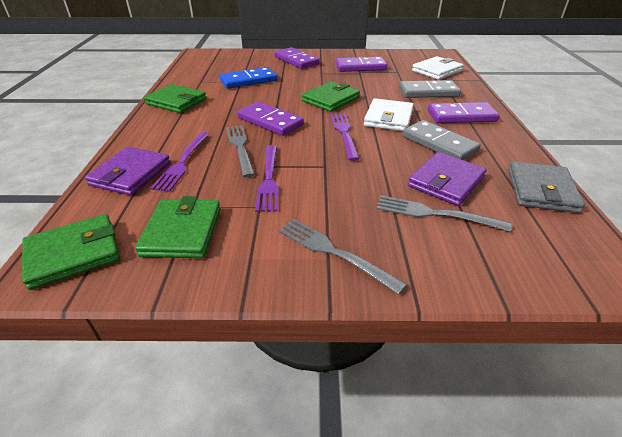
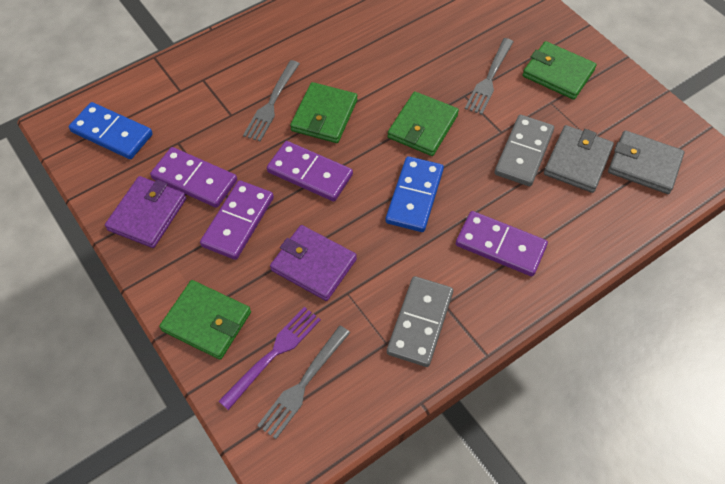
blue domino: 1 -> 2
grey wallet: 1 -> 2
purple fork: 3 -> 1
white wallet: 2 -> 0

